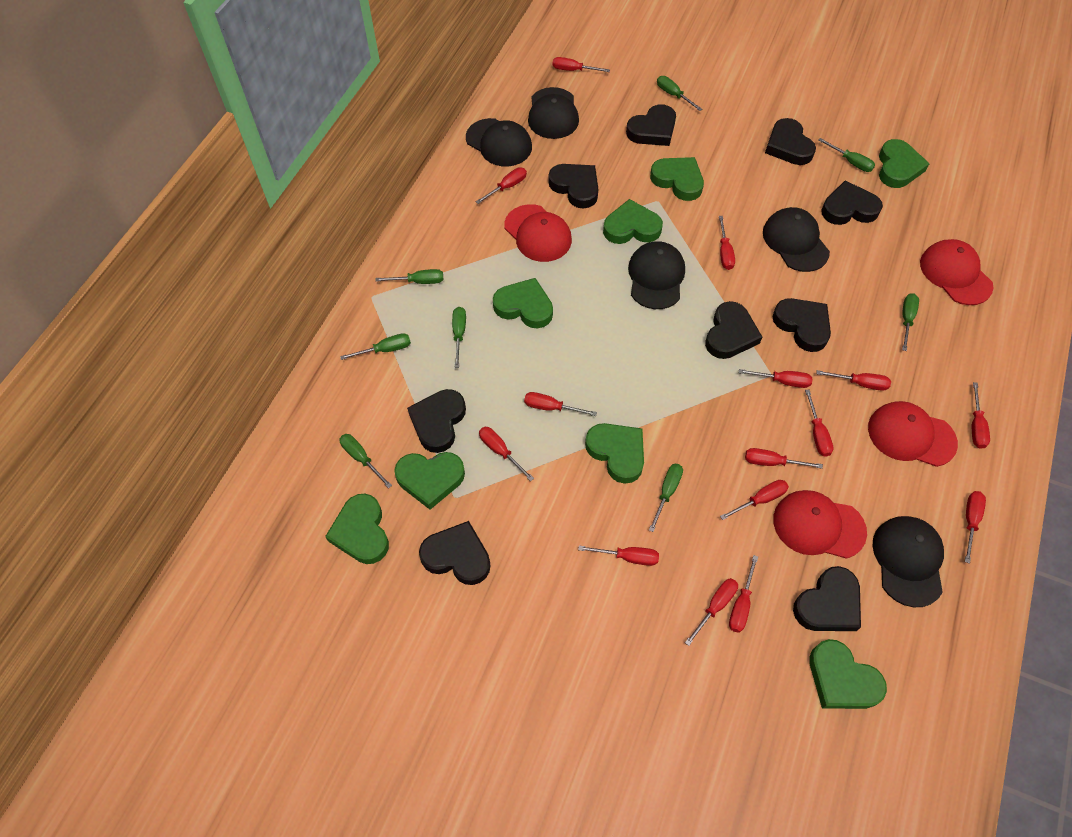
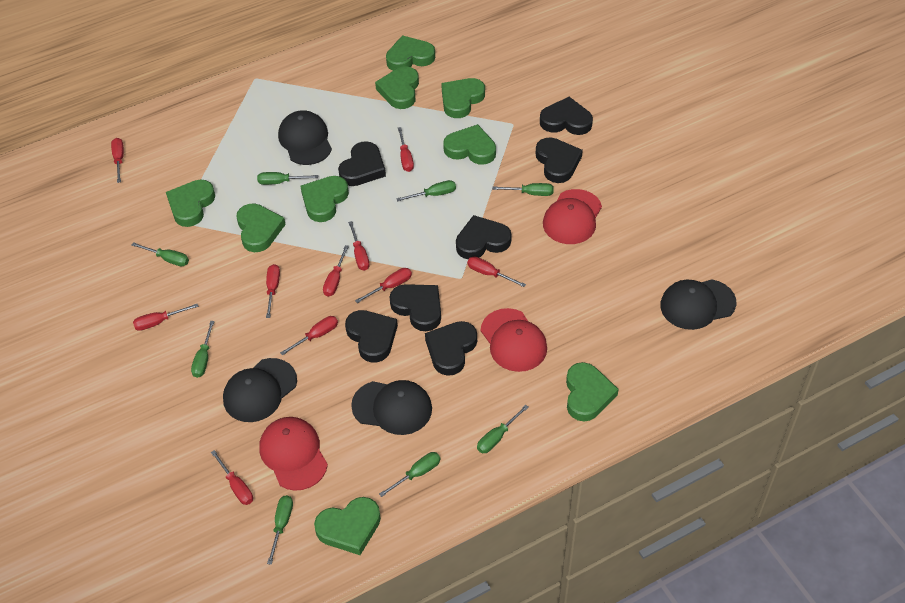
black cap: 5 -> 4
black heart: 9 -> 7
green heart: 8 -> 9
red cap: 4 -> 3
red screwdriver: 15 -> 10

